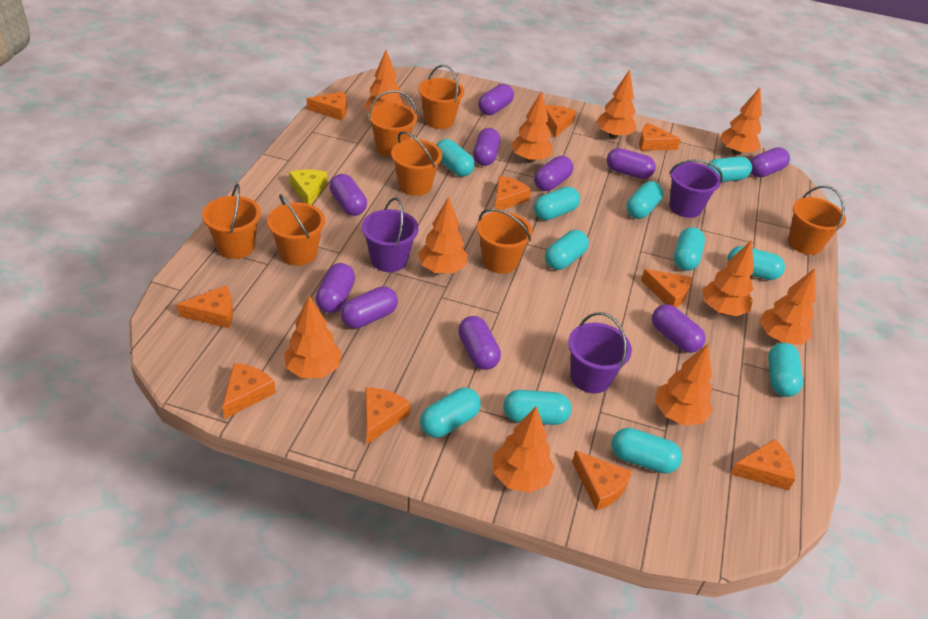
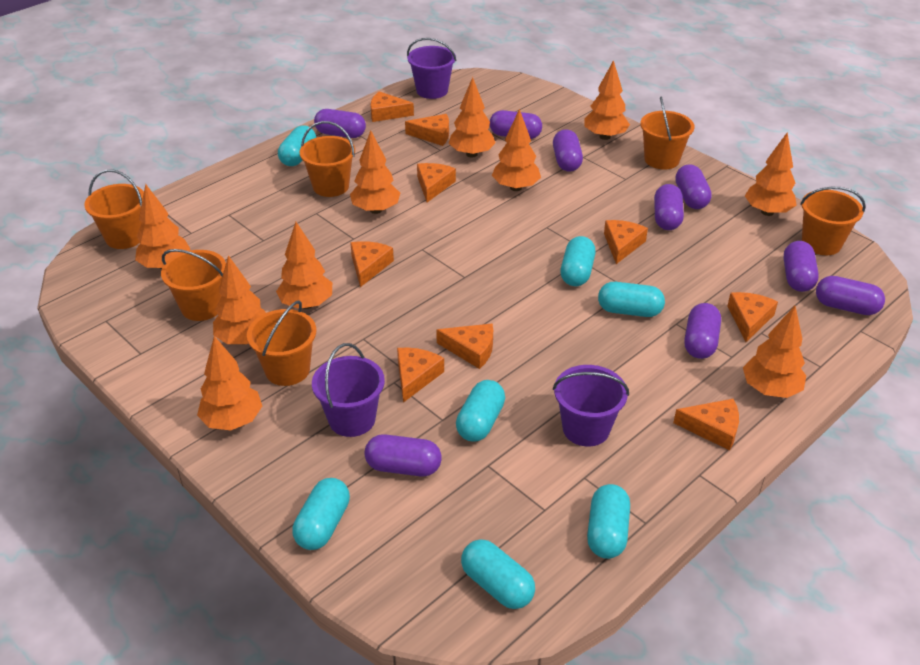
orange bucket: 7 -> 6
orange cheese: 10 -> 9
purple capsule: 10 -> 9
turquoise capsule: 11 -> 7
yellow cheese: 1 -> 0

